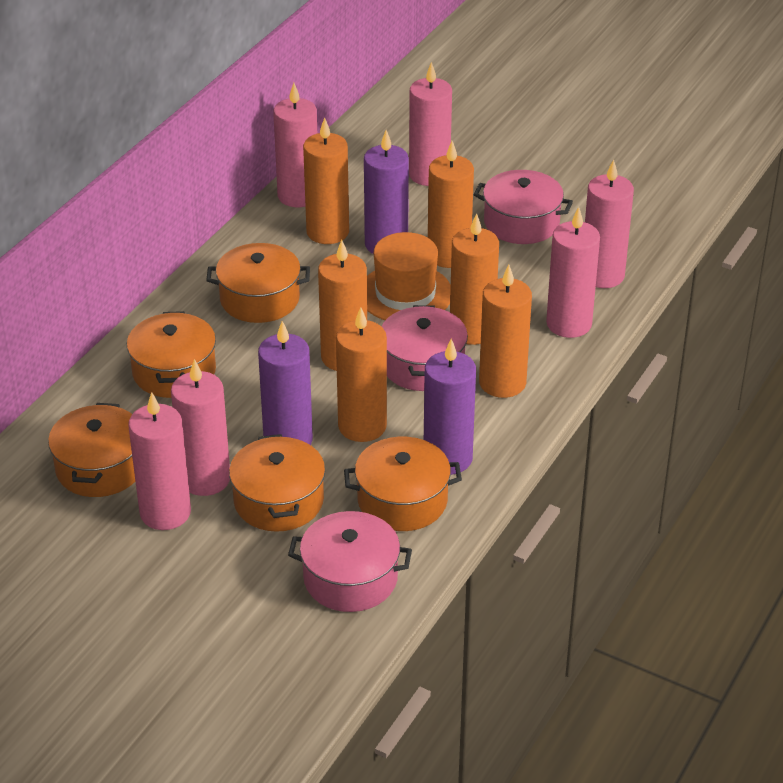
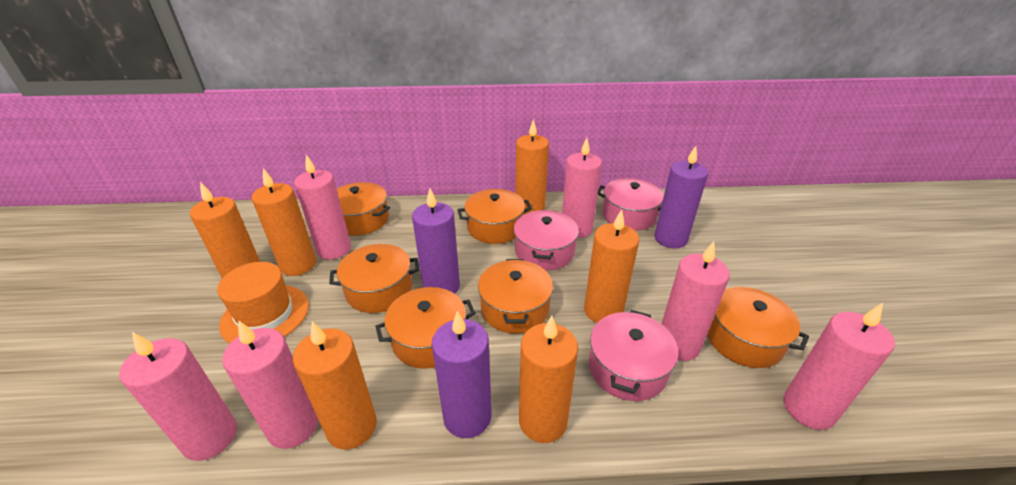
orange pot: 5 -> 6

